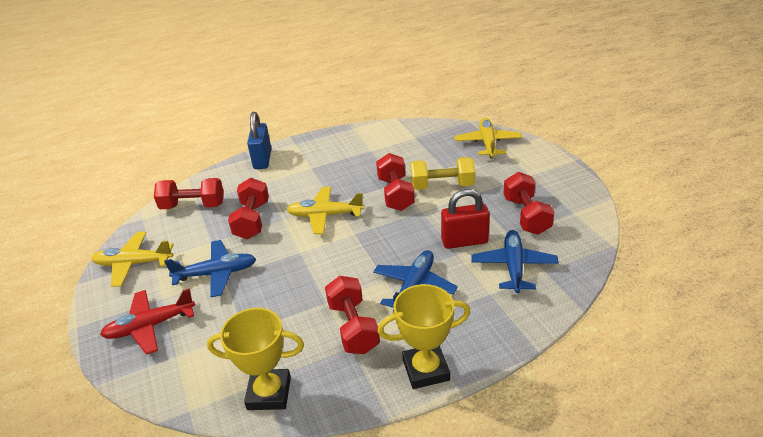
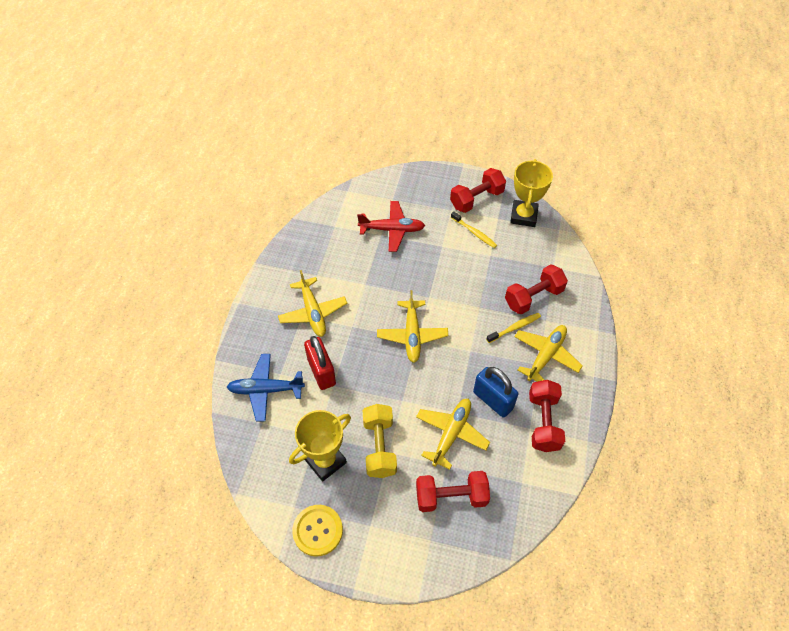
blue plane: 3 -> 1
red dumbbell: 5 -> 4
yellow button: 0 -> 1
yellow plane: 3 -> 4
yellow toothbrush: 0 -> 2

